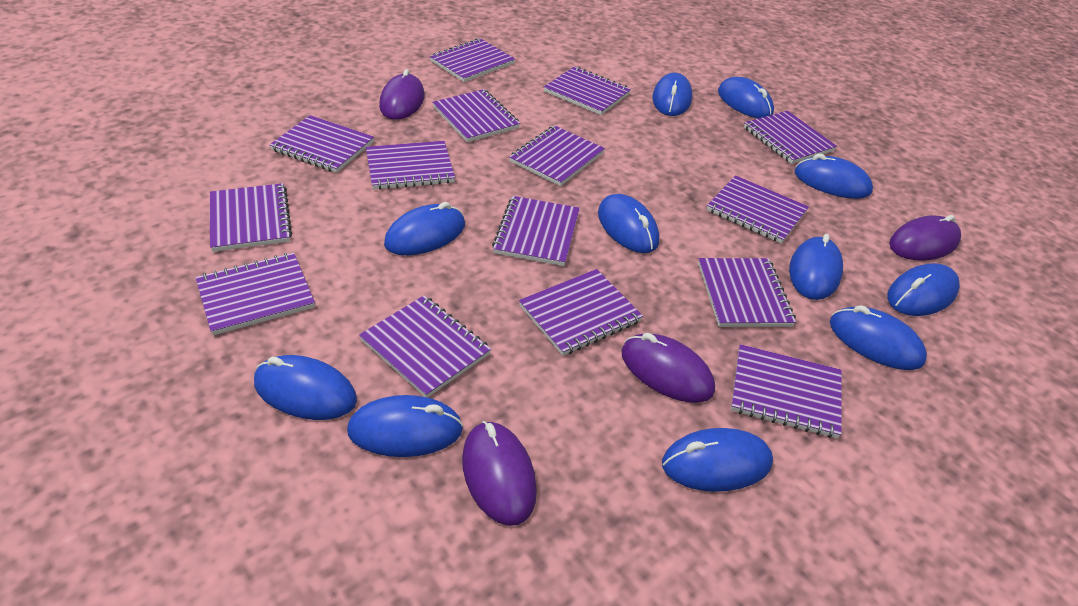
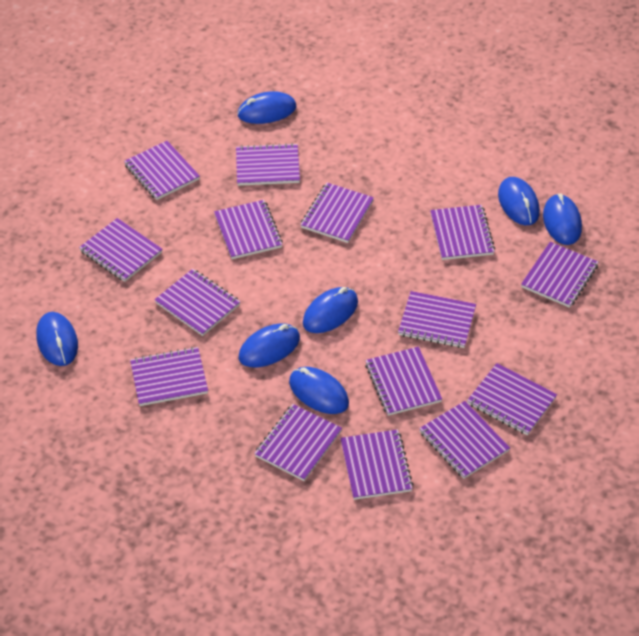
blue mouse: 11 -> 7
purple mouse: 4 -> 0

